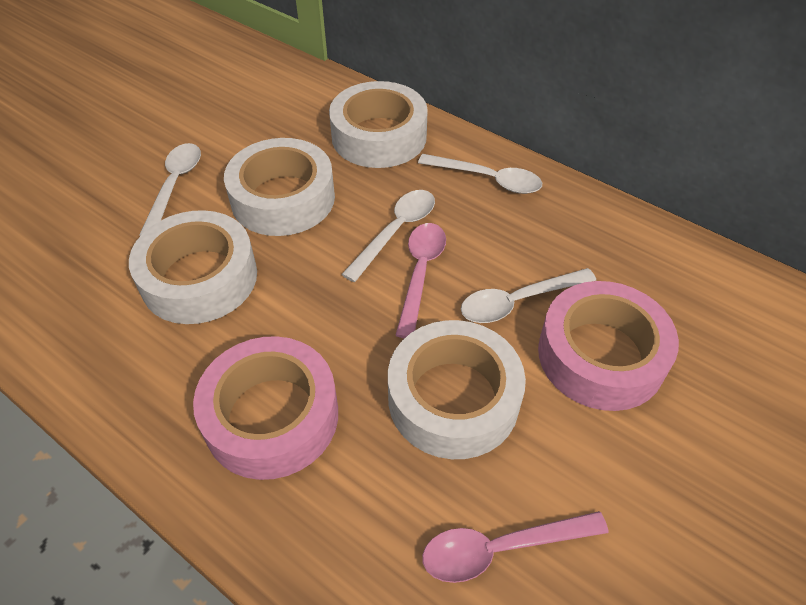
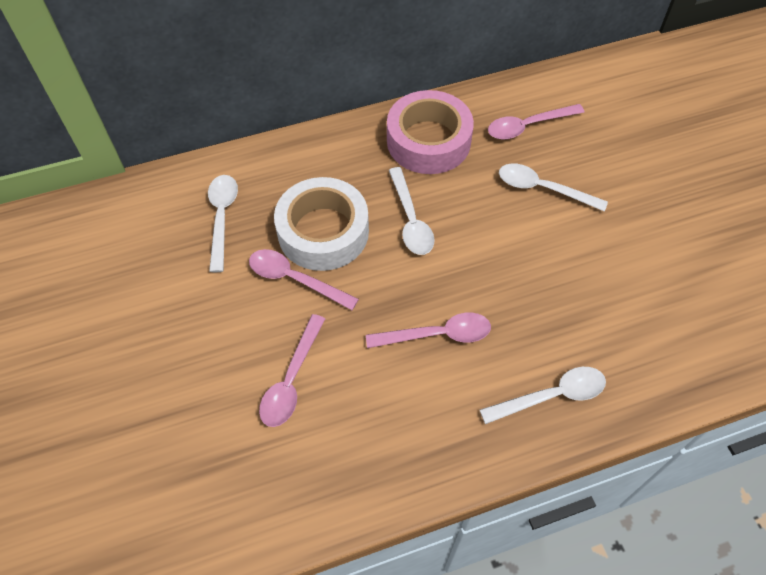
pink spoon: 2 -> 4
pink tape: 2 -> 1
white tape: 4 -> 1

